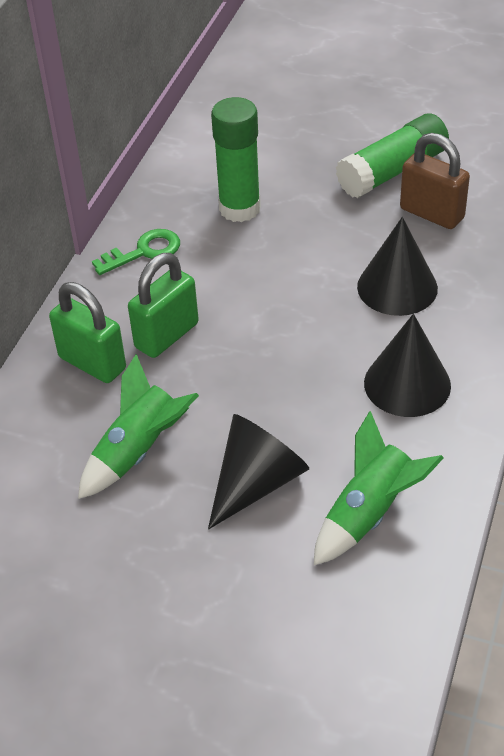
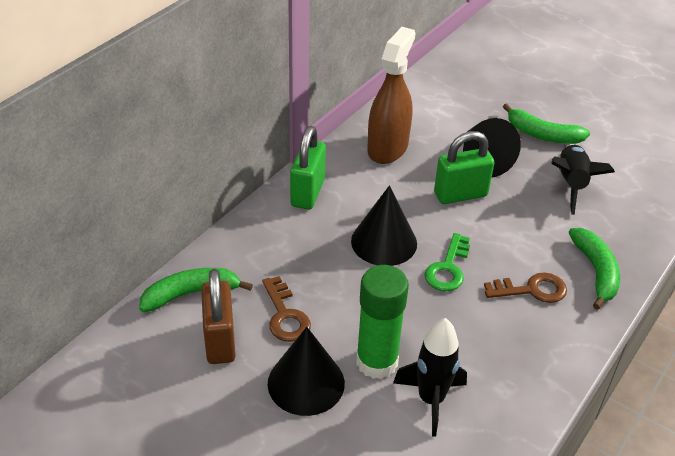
black rocket: 0 -> 2
brown key: 0 -> 2
brown spray bottle: 0 -> 1
green banana: 0 -> 3
green glue stick: 2 -> 1
green rocket: 2 -> 0

